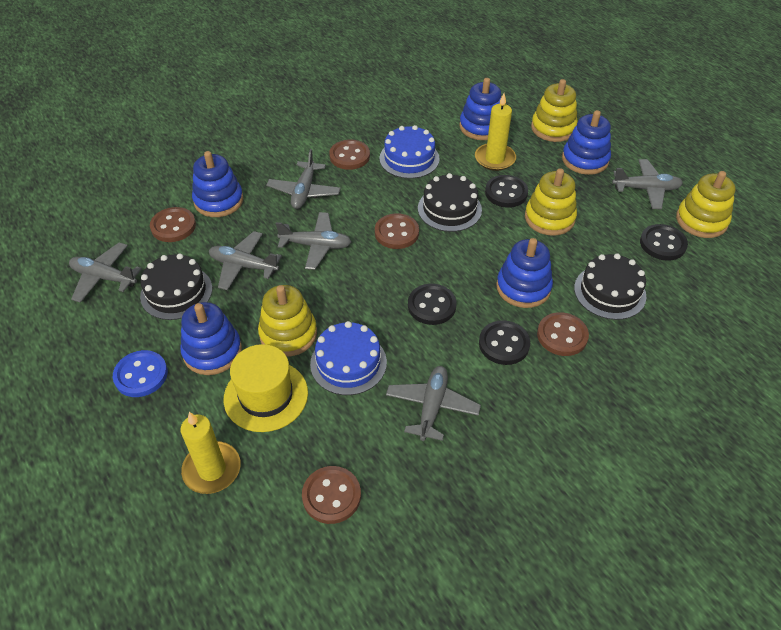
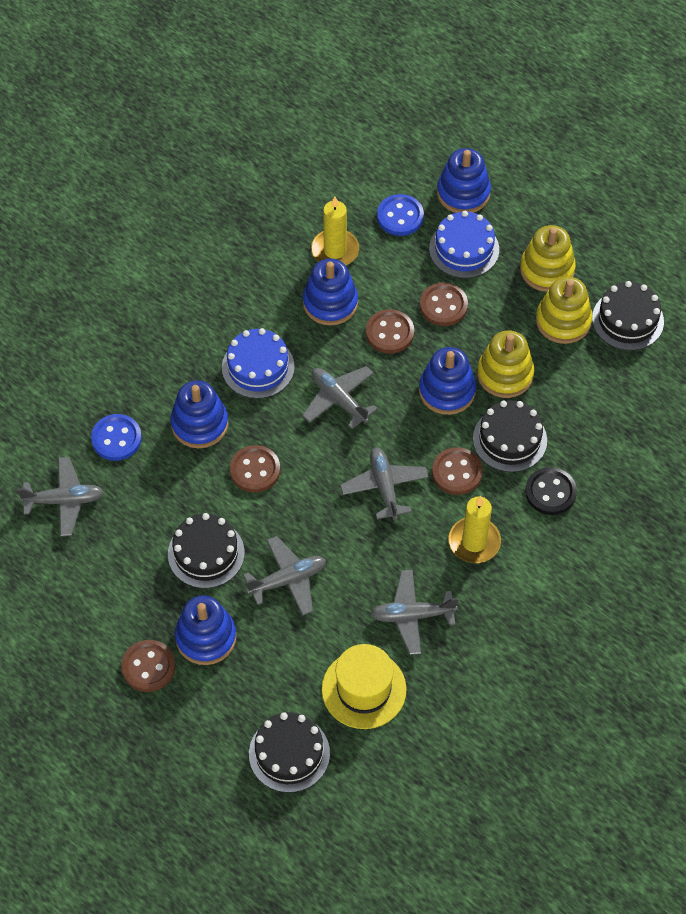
black button: 4 -> 1
black cake: 3 -> 4
blue button: 1 -> 2
grey plane: 6 -> 5
yellow stacking toy: 4 -> 3

